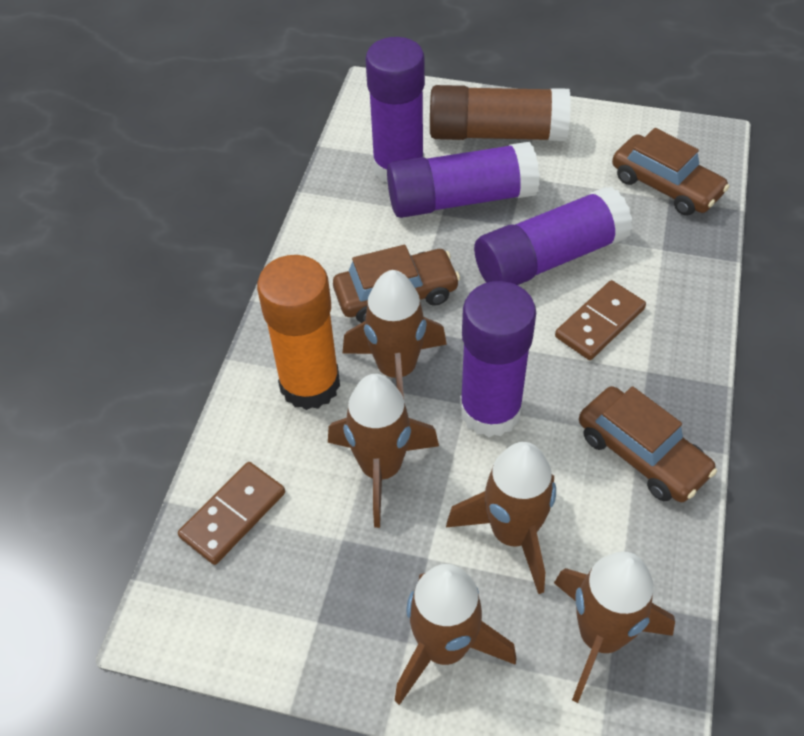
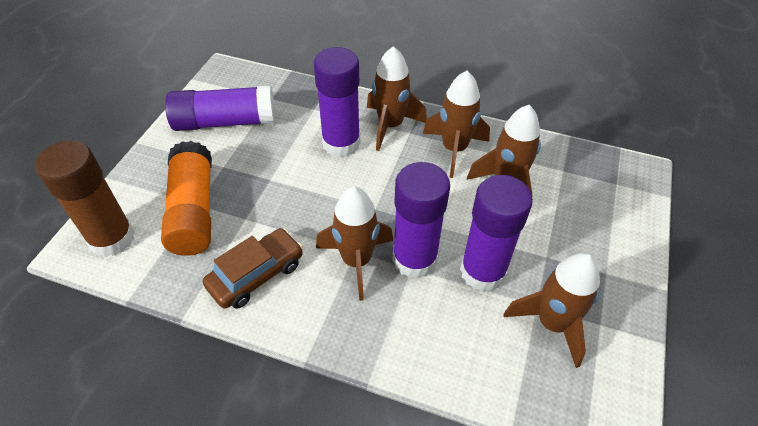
brown car: 3 -> 1
brown domino: 2 -> 0

